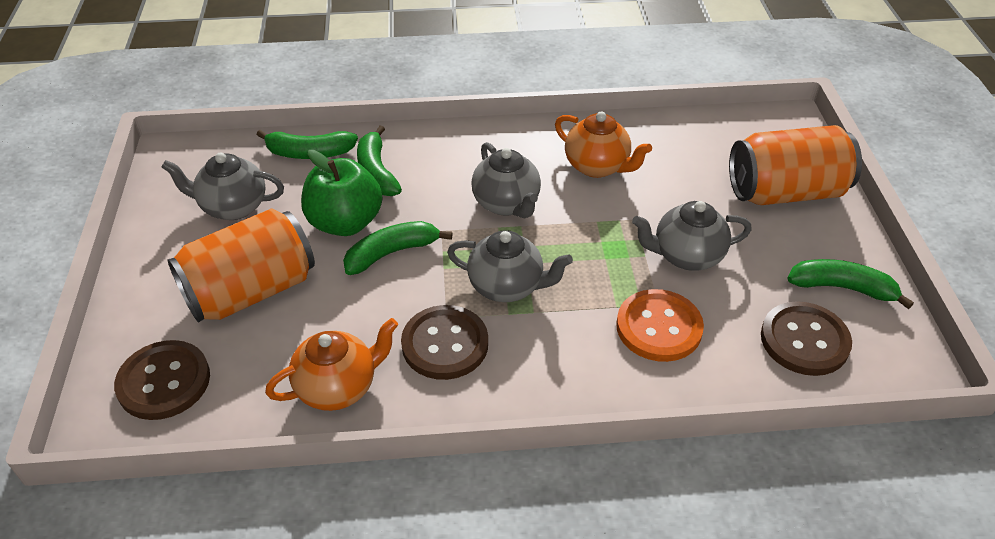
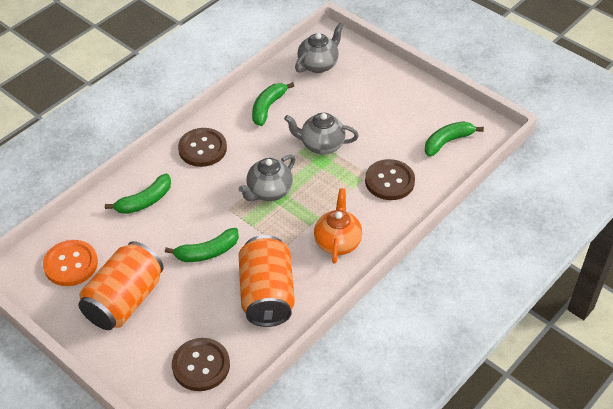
green apple: 1 -> 0
grey teapot: 4 -> 3
orange teapot: 2 -> 1

